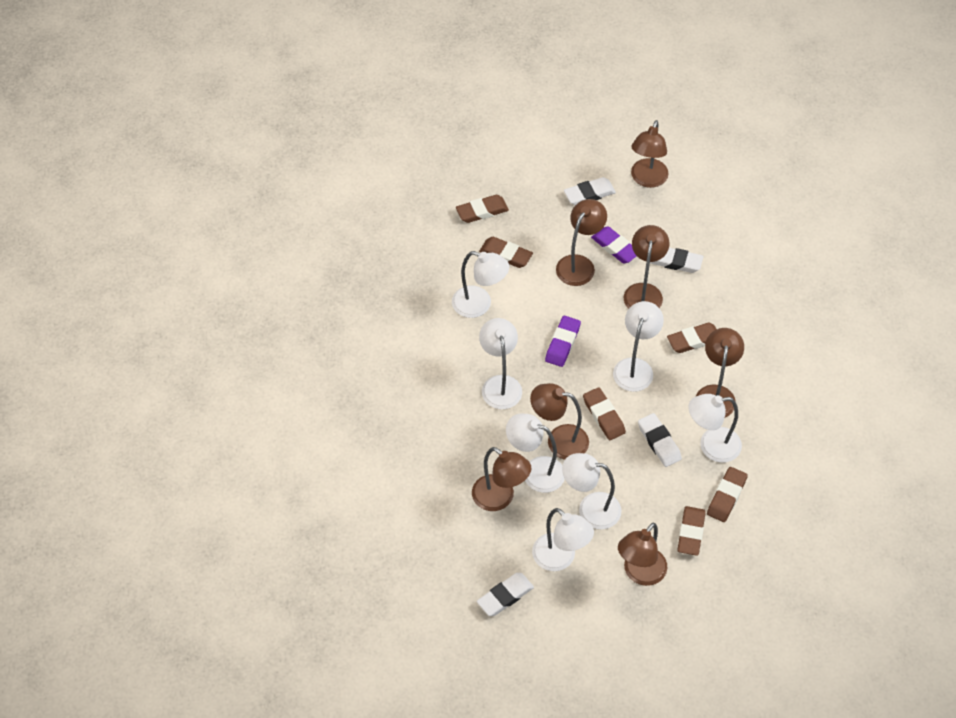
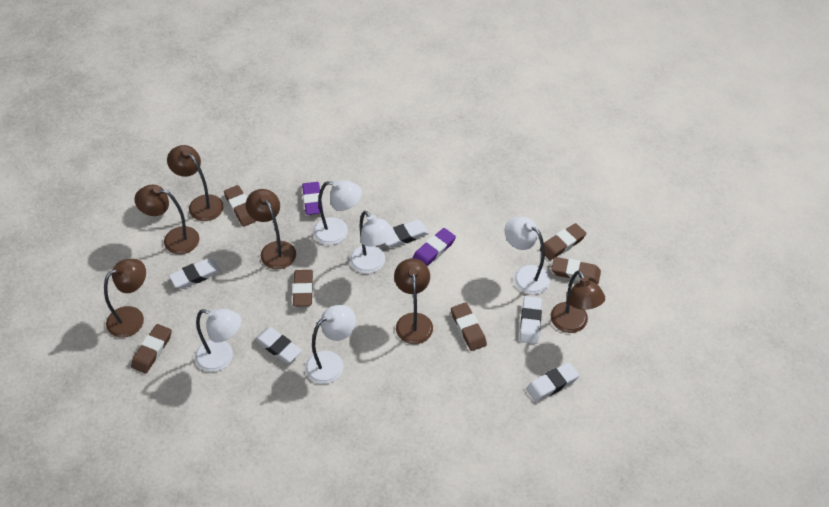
brown lamp: 7 -> 6
white eraser: 4 -> 5
white lamp: 7 -> 5

